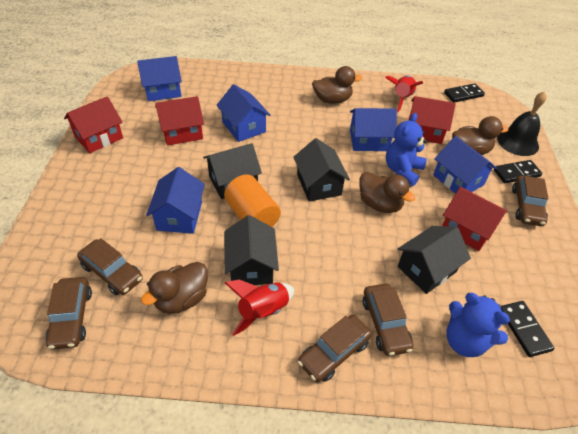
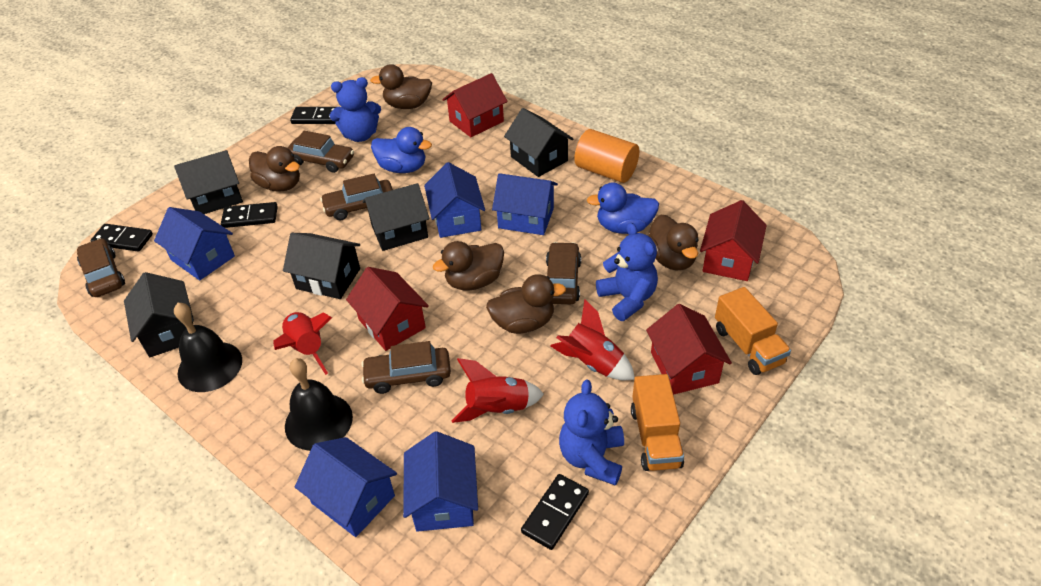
black bell: 1 -> 2
black domino: 3 -> 4
black house: 4 -> 5
blue duck: 0 -> 2
blue teddy bear: 2 -> 3
brown duck: 4 -> 5
orange truck: 0 -> 2
red rocket: 2 -> 3

